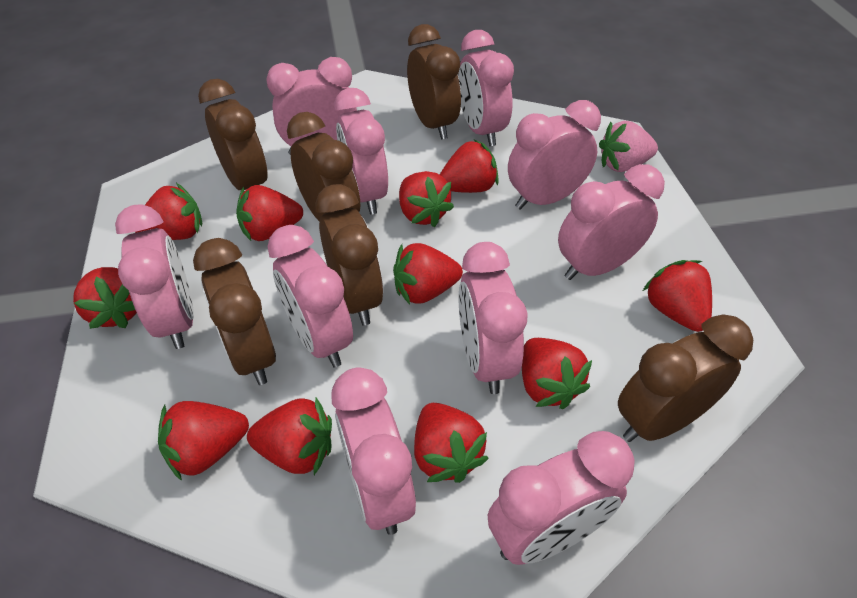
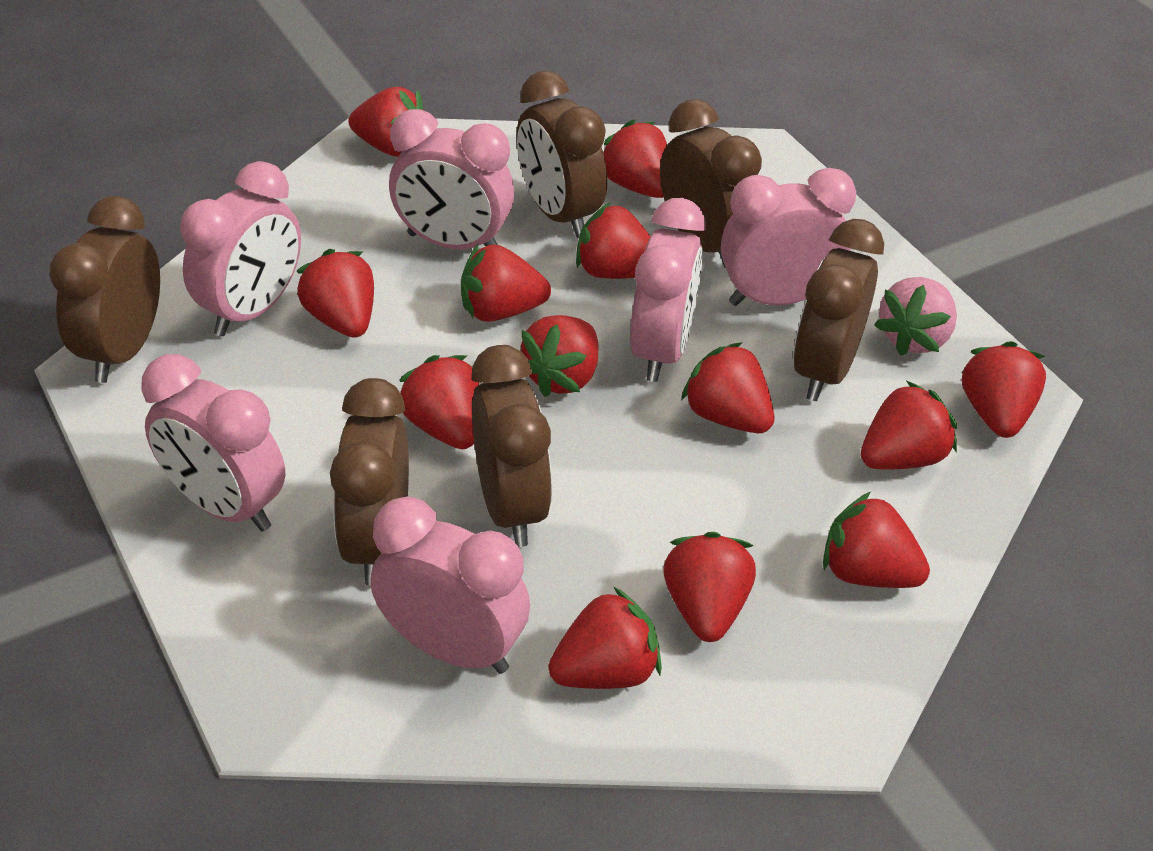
pink clock: 10 -> 6
red strawberry: 11 -> 13

